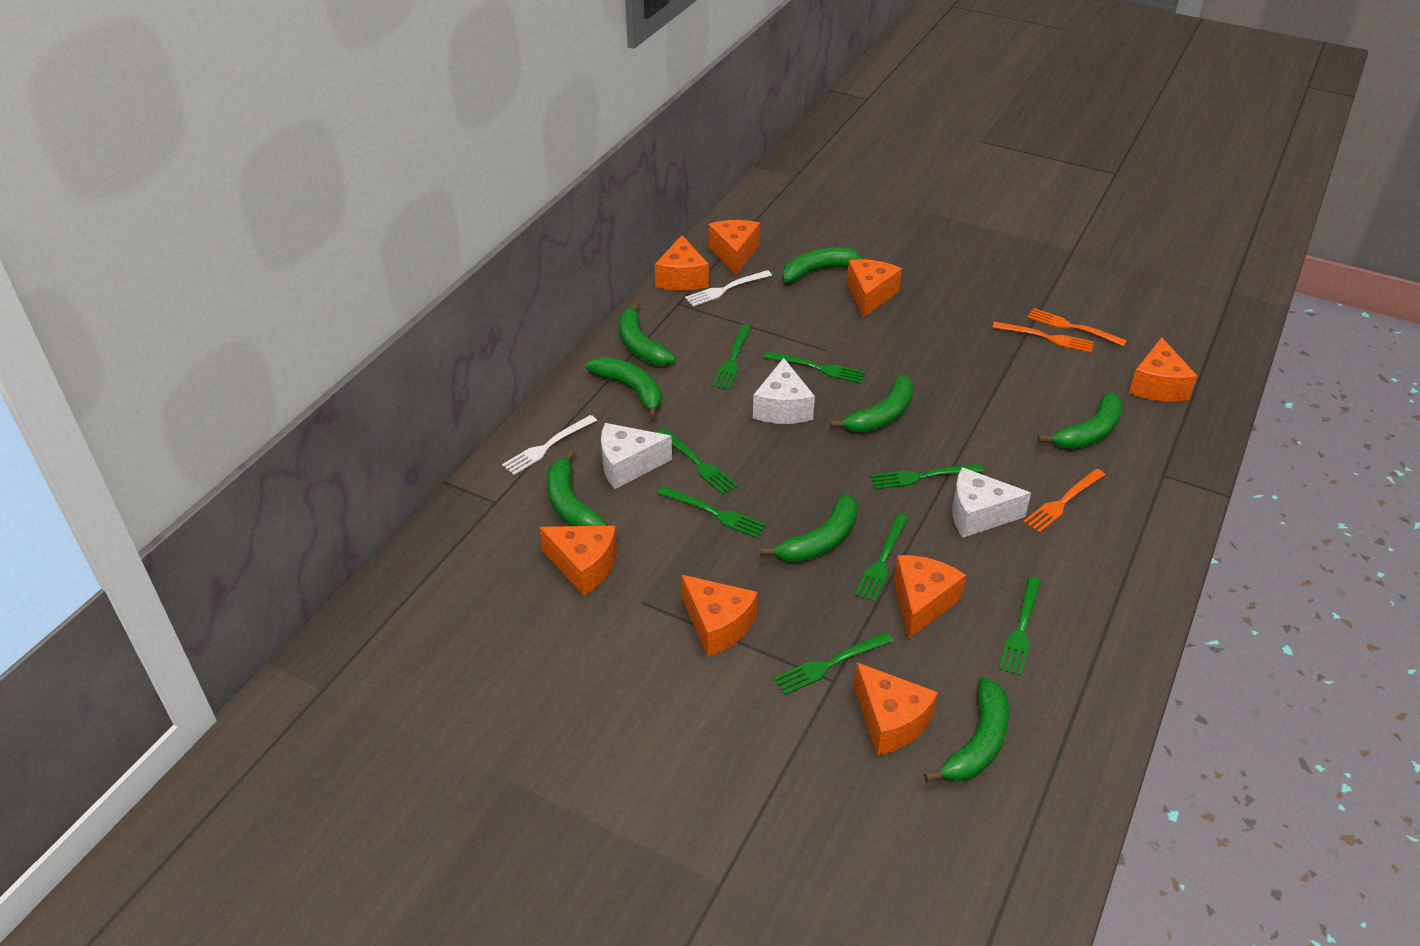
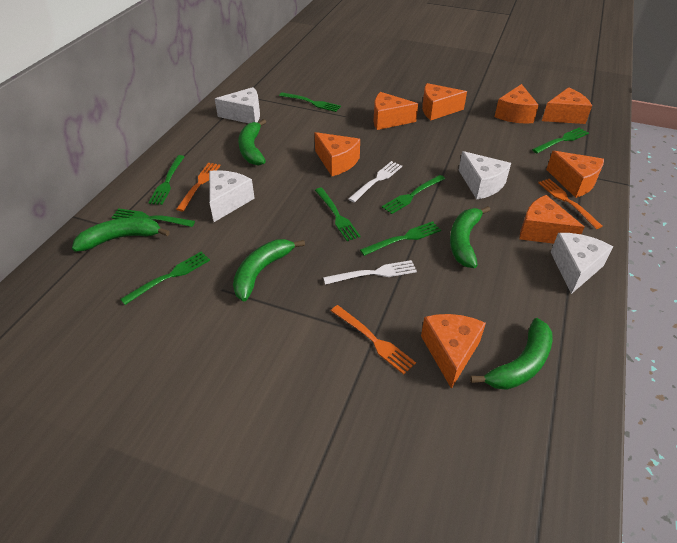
green banana: 8 -> 5
white cheese: 3 -> 4

